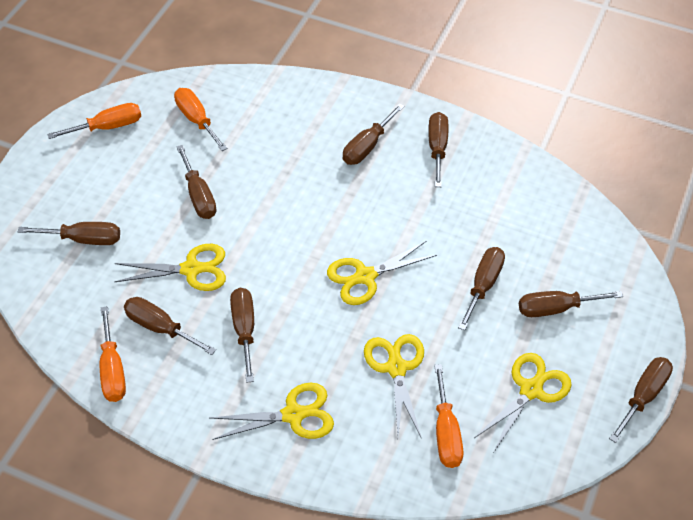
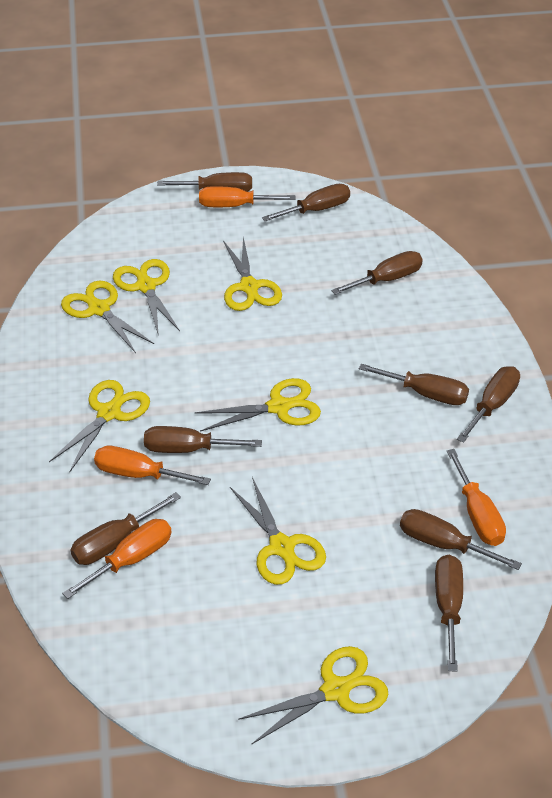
yellow scissors: 5 -> 7

